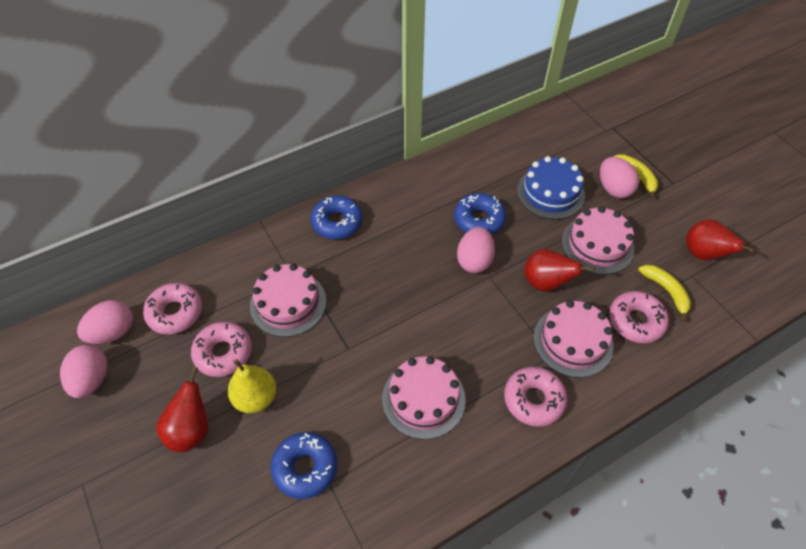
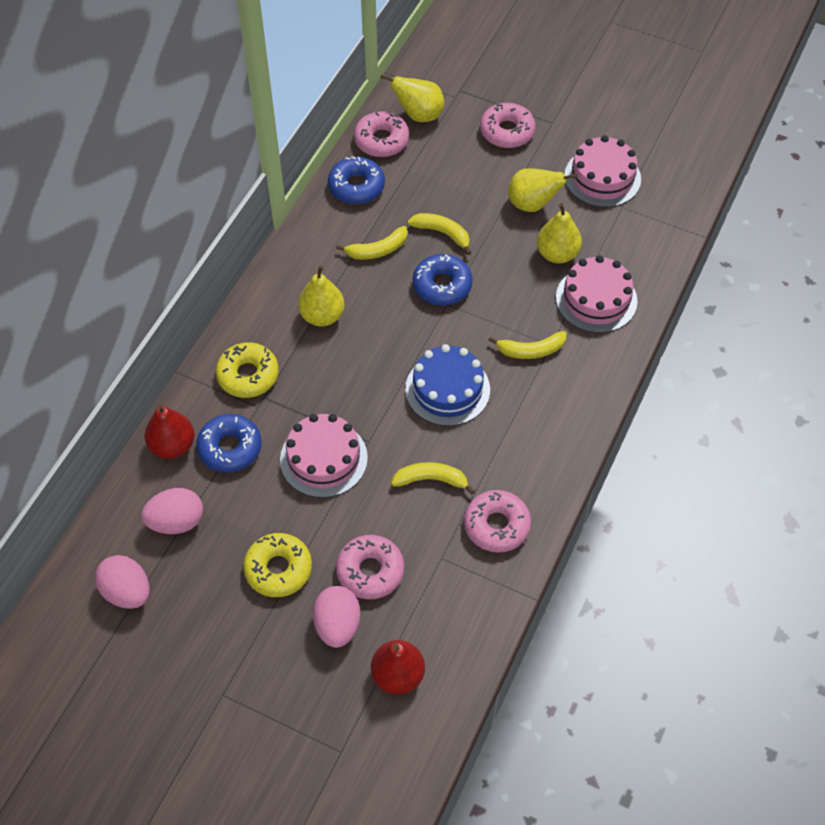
pink cake: 4 -> 3
pink egg: 4 -> 3
red pear: 3 -> 2
yellow banana: 2 -> 4
yellow donut: 0 -> 2
yellow pear: 1 -> 4

